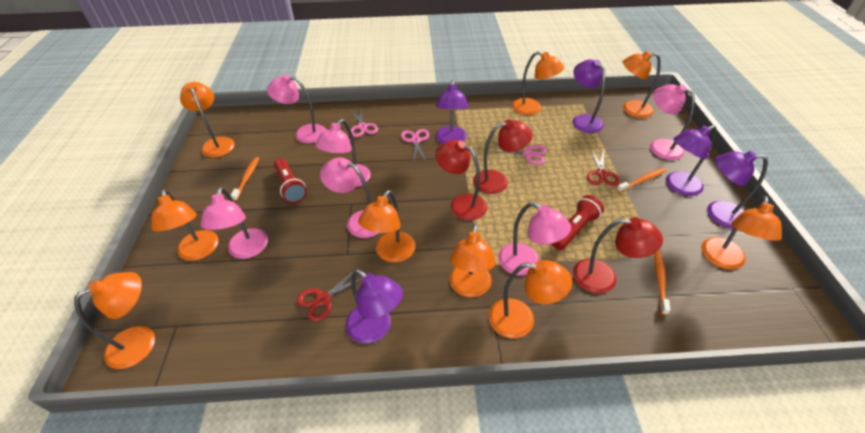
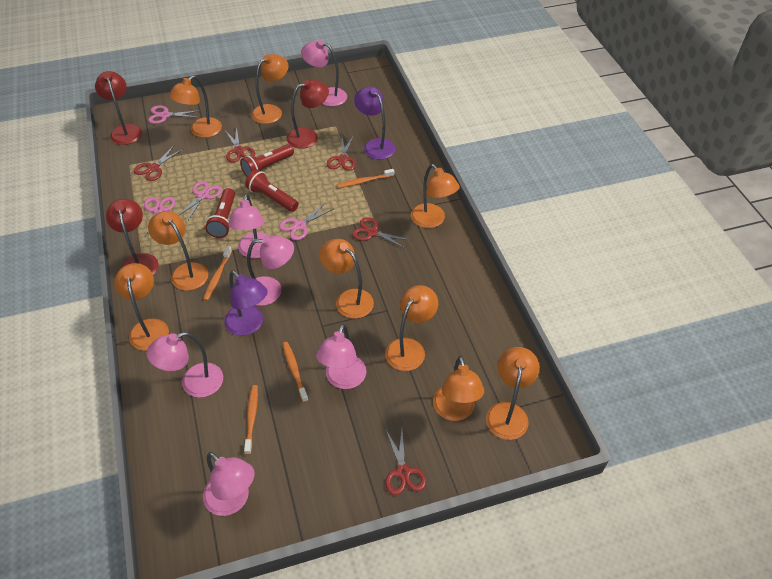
orange toothbrush: 3 -> 4
pink scissors: 3 -> 4
purple lamp: 5 -> 2
red flashlight: 2 -> 3
red scissors: 2 -> 5

